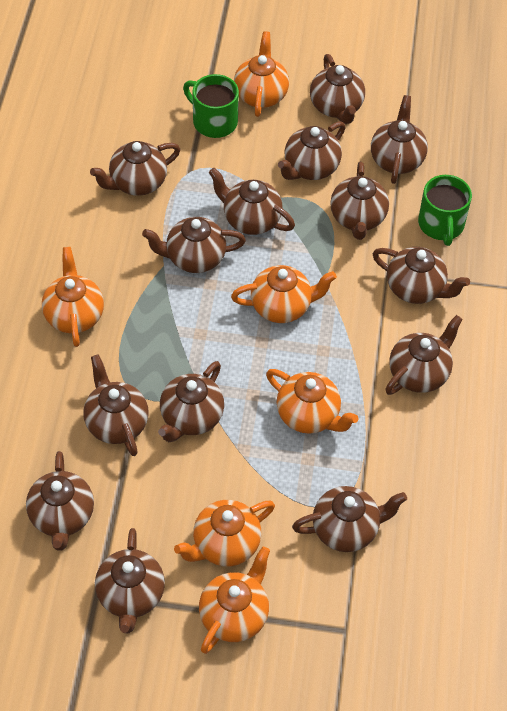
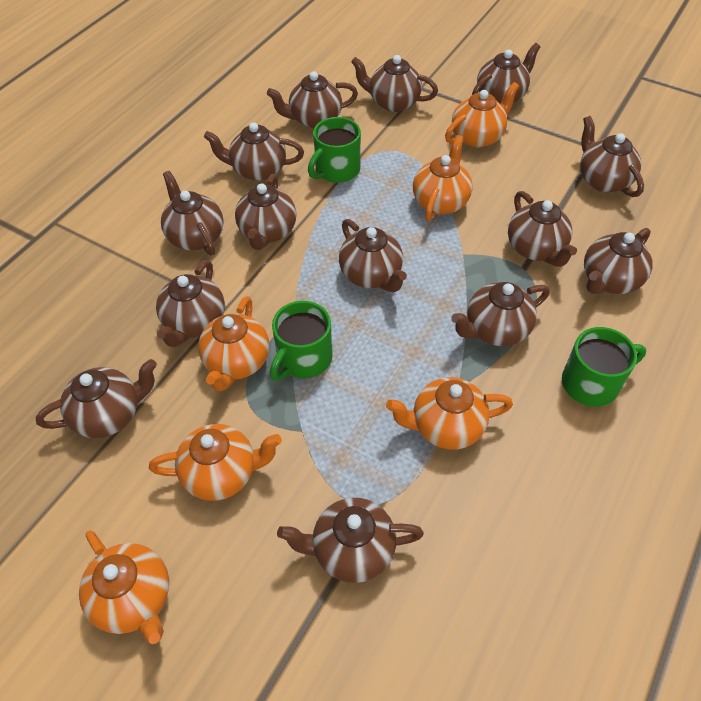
green mug: 2 -> 3

